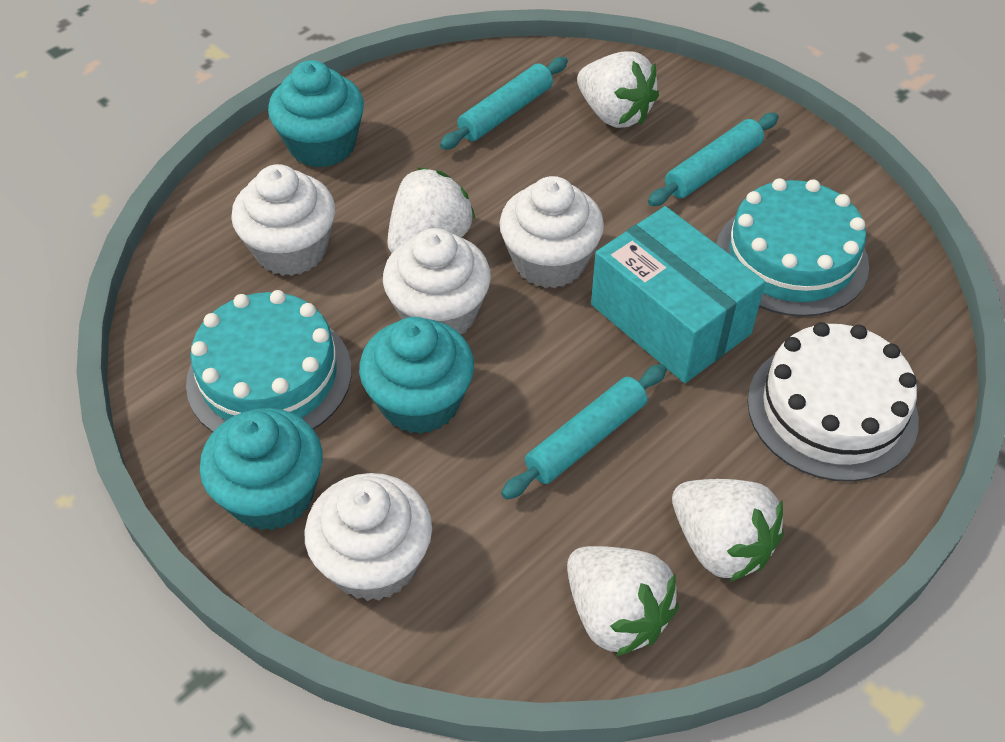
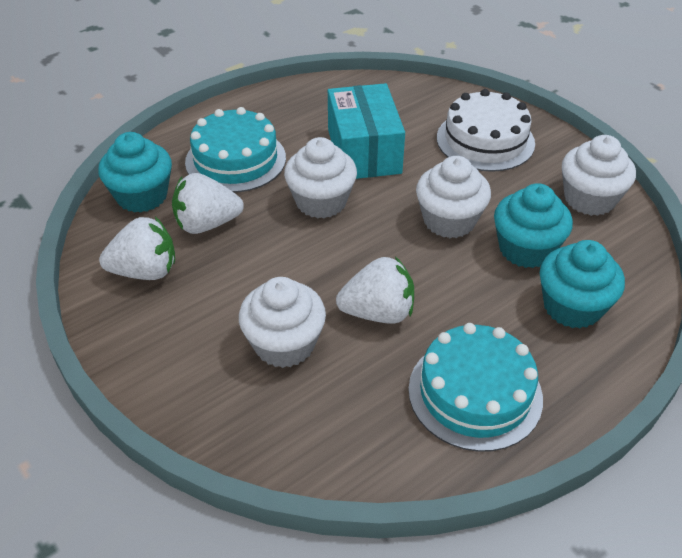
turquoise rolling pin: 3 -> 0
white strawberry: 4 -> 3

